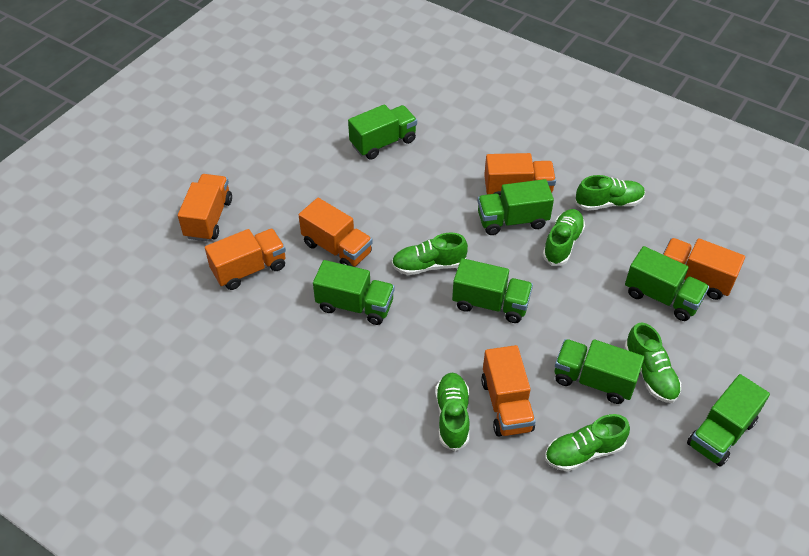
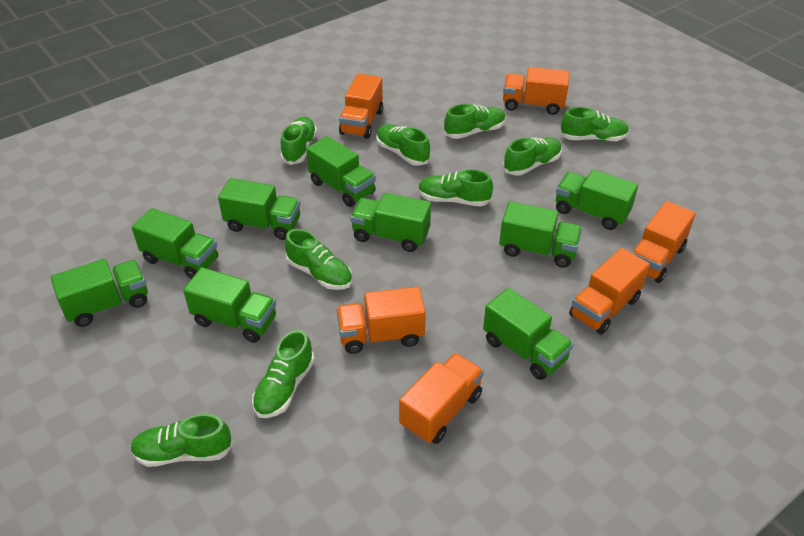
green shoe: 6 -> 9
green truck: 7 -> 9

